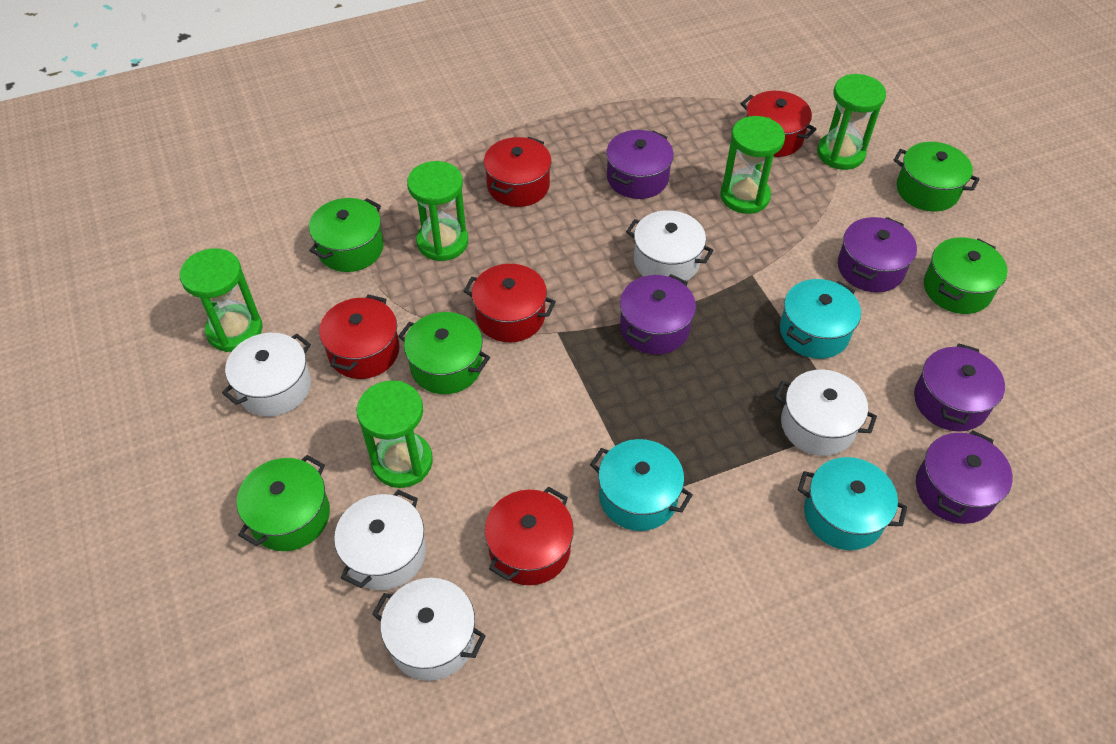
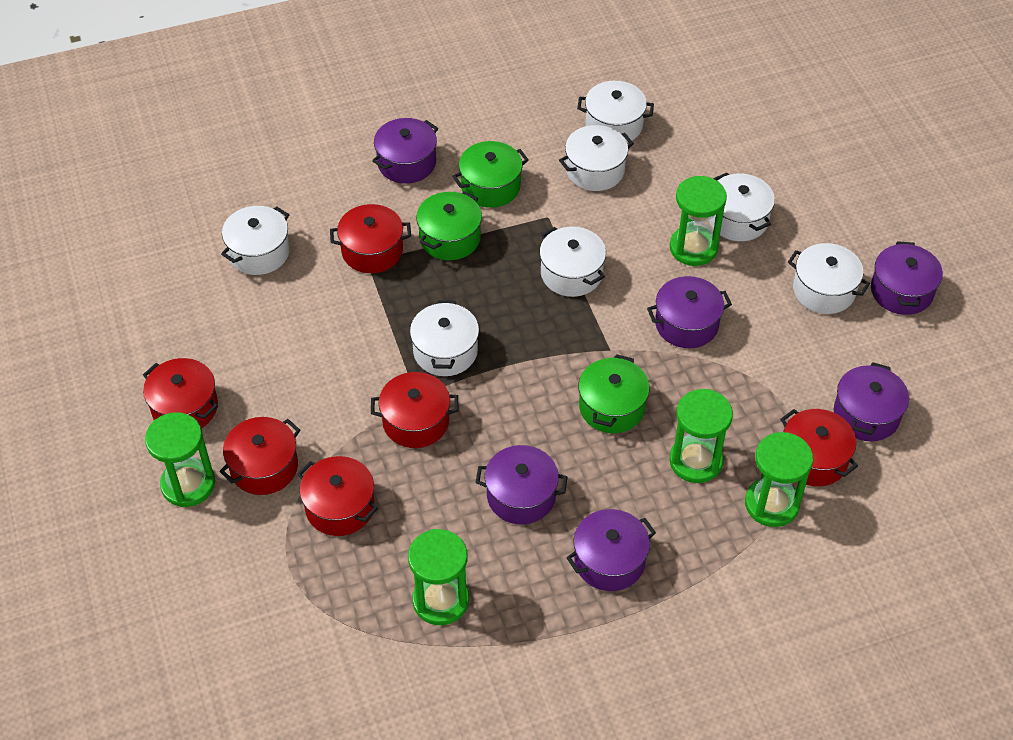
green pot: 5 -> 3
purple pot: 5 -> 6
red pot: 5 -> 6
turquoise pot: 3 -> 0
white pot: 5 -> 7

